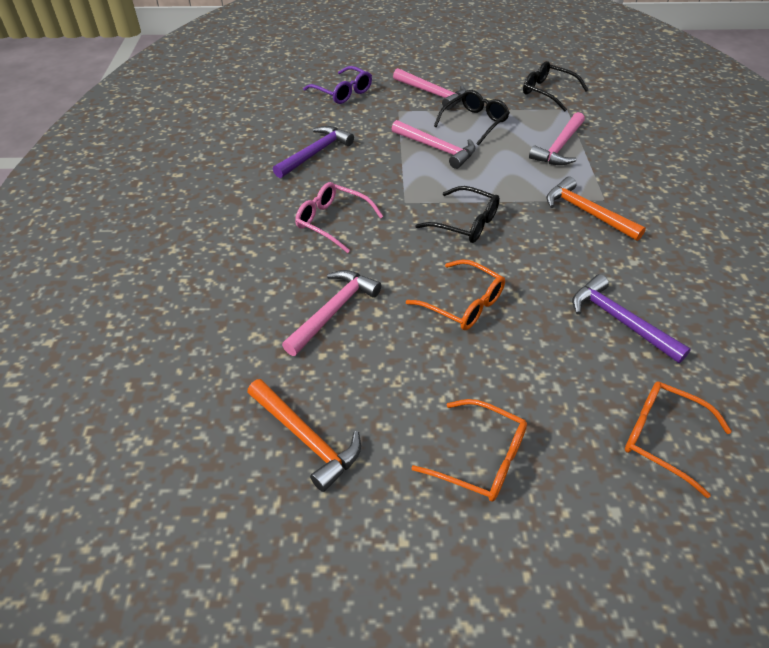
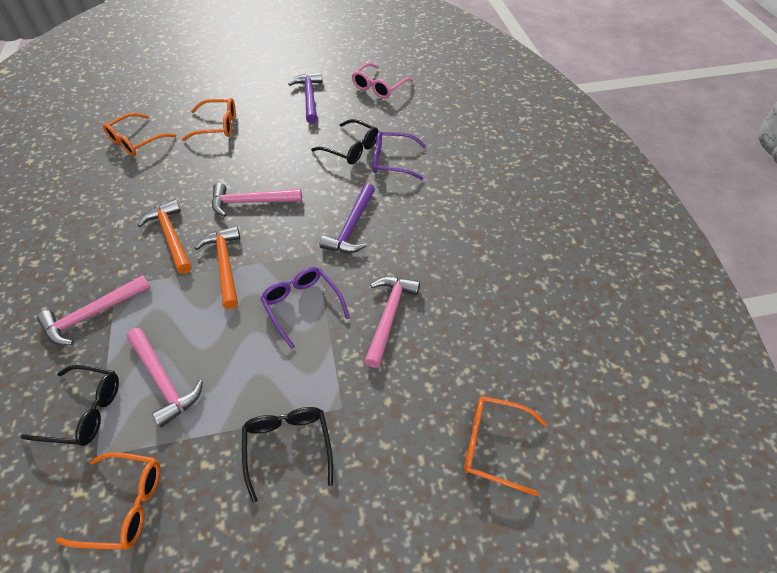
orange glasses: 3 -> 4
purple glasses: 1 -> 2

